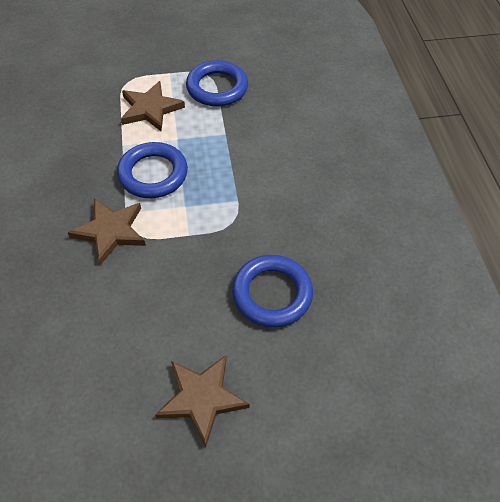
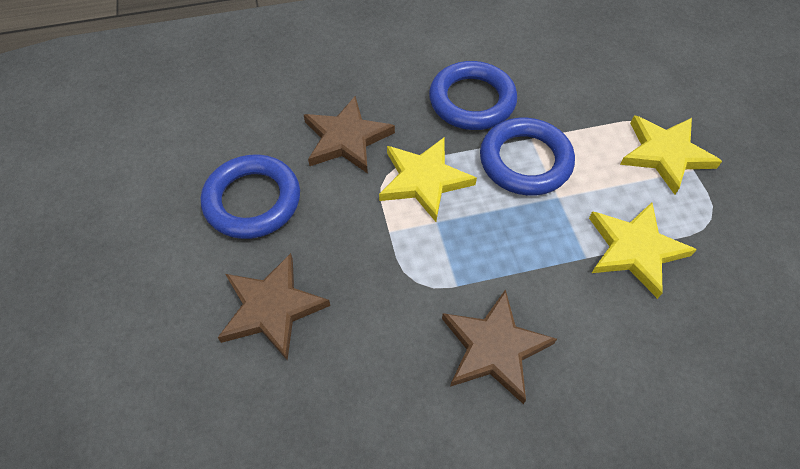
yellow star: 0 -> 3

